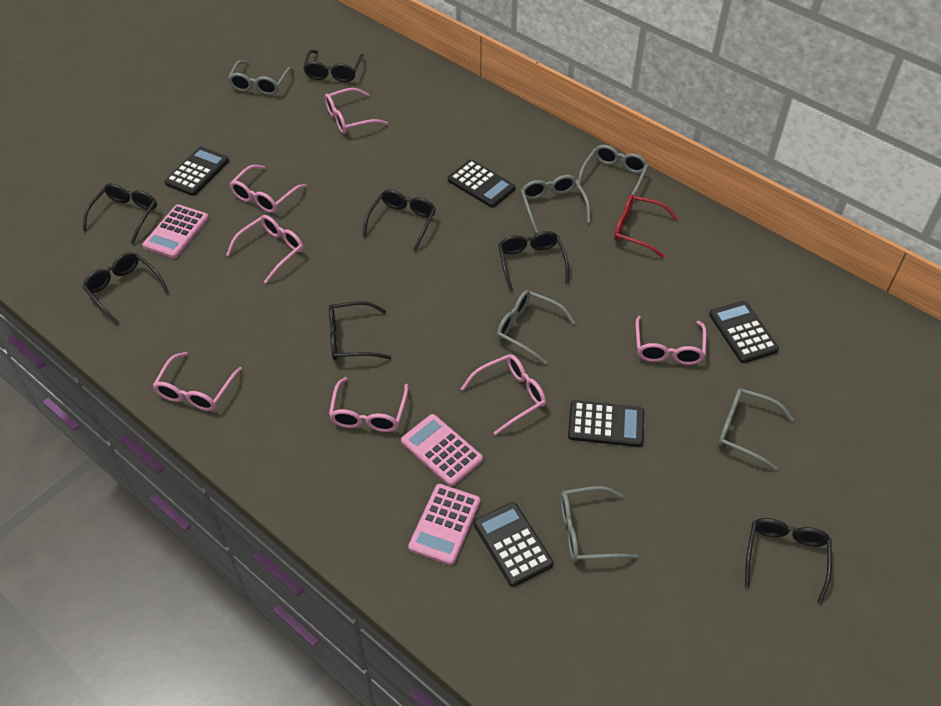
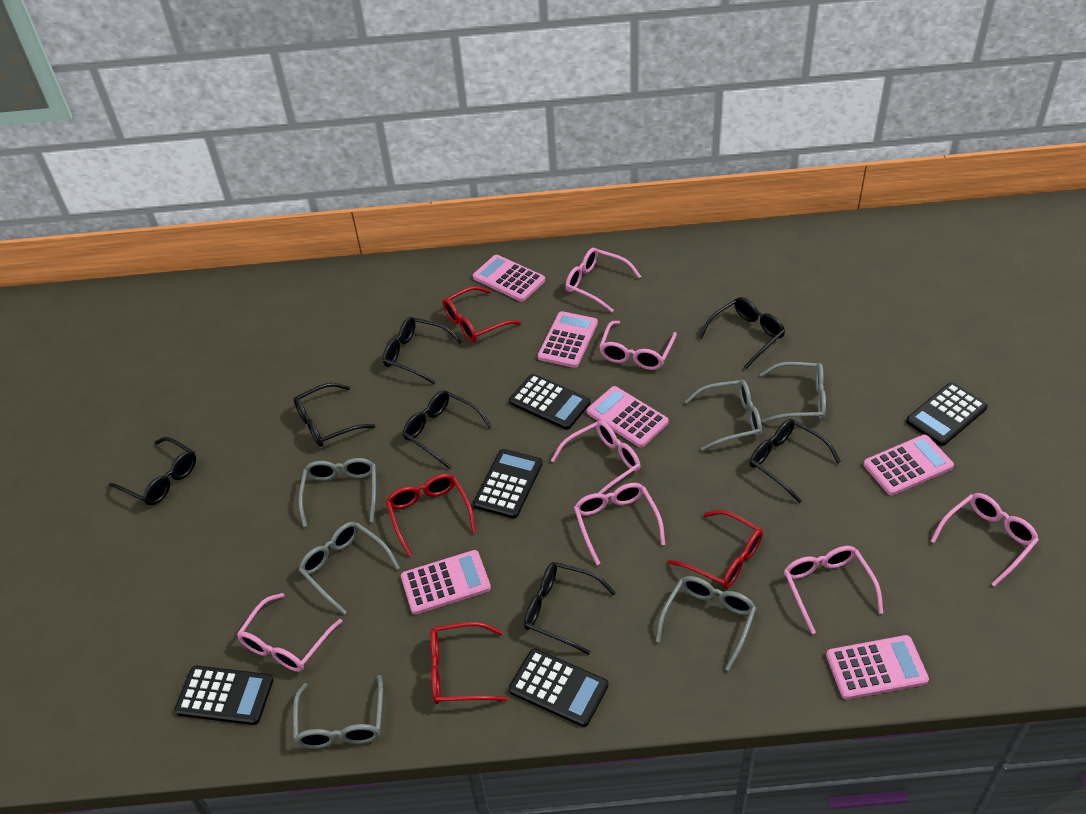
pink calculator: 3 -> 6
red glasses: 1 -> 4

